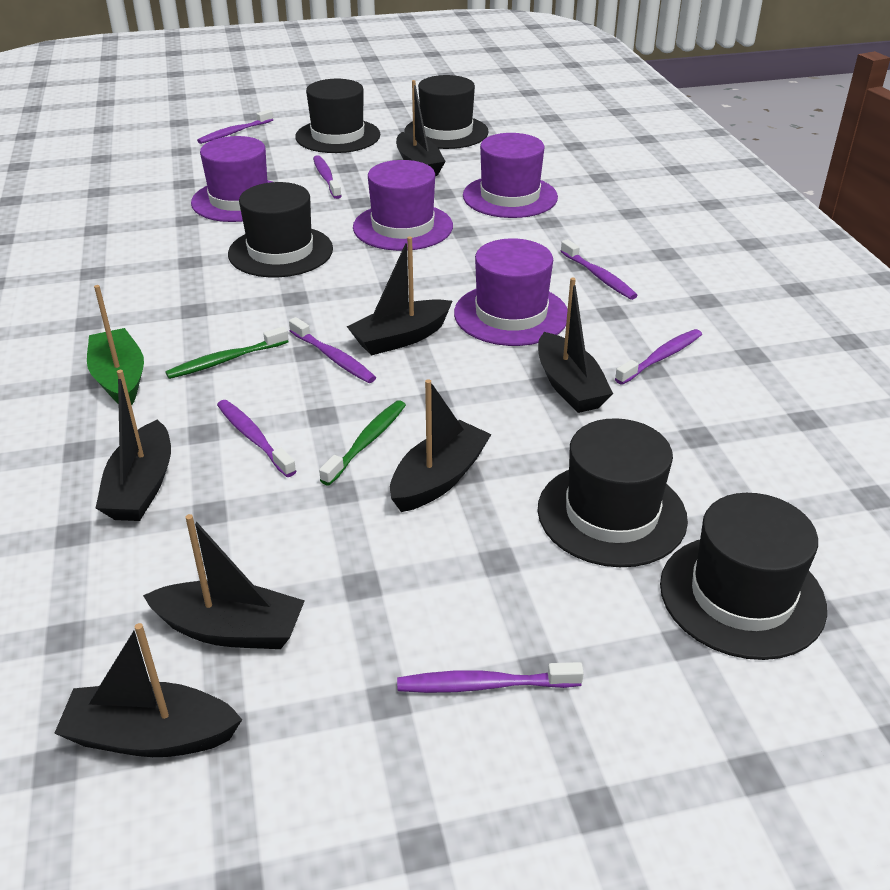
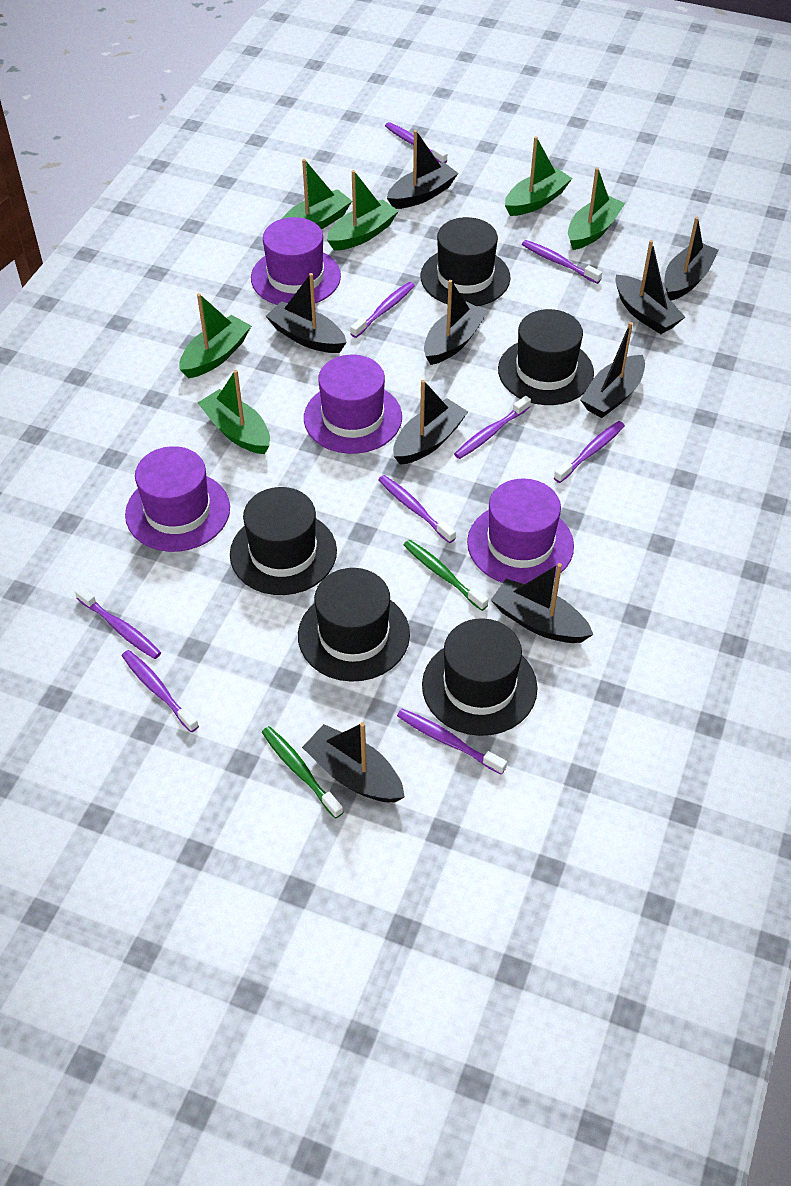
black boat: 7 -> 9
green boat: 1 -> 6
purple toothbrush: 7 -> 9

